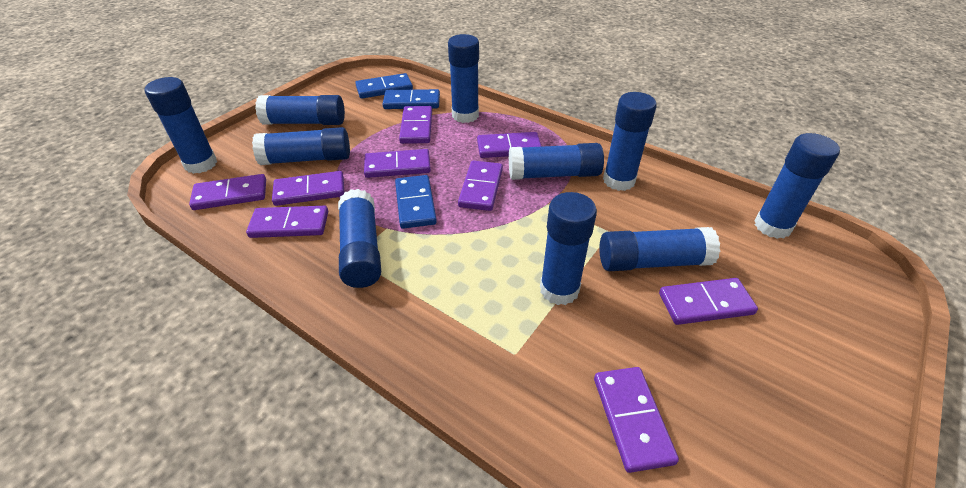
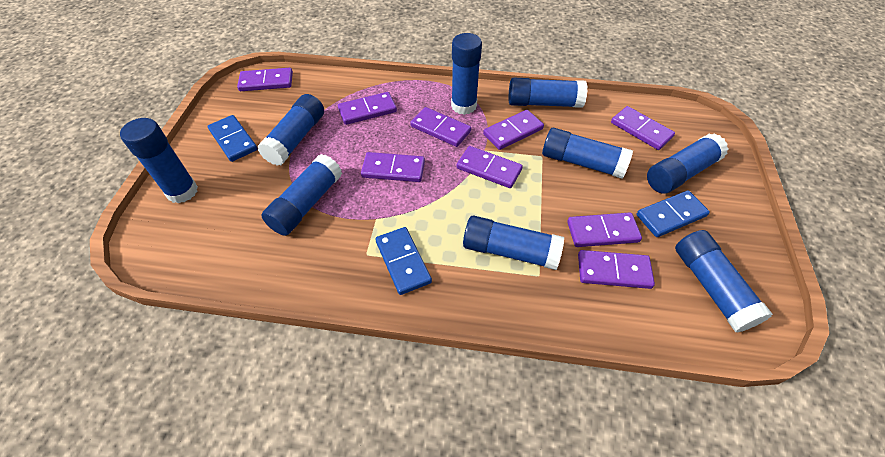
blue glue stick: 10 -> 9

